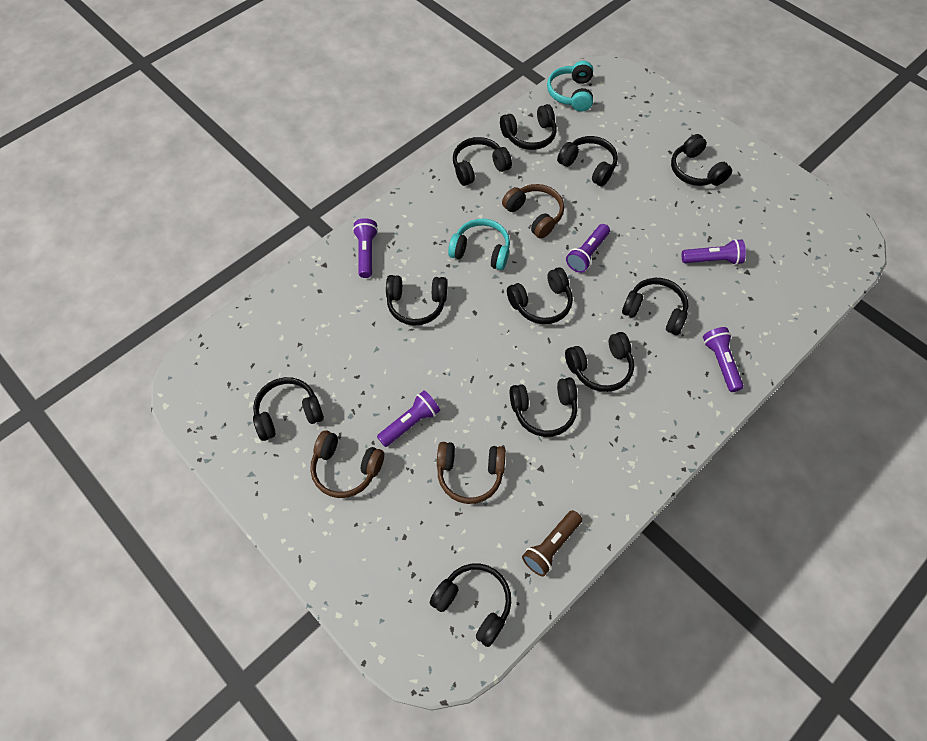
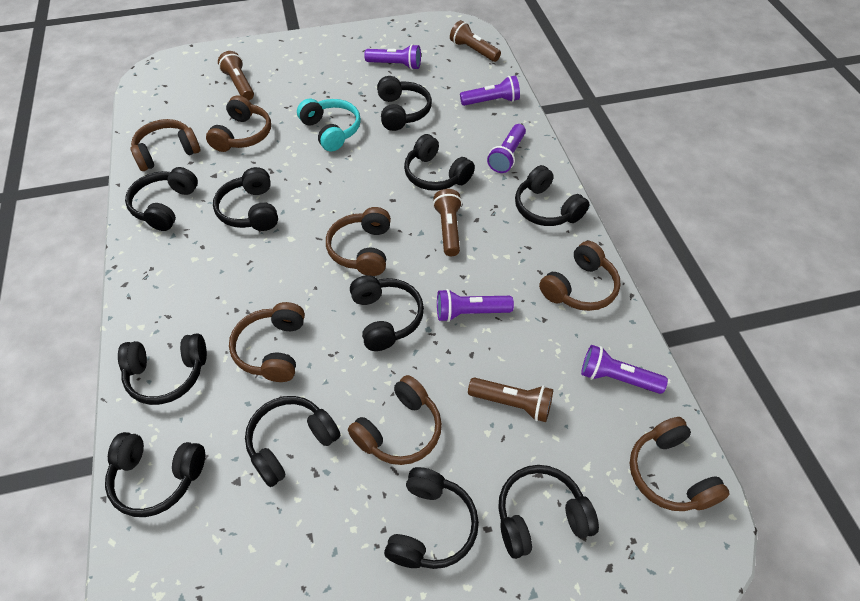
brown flashlight: 1 -> 4
brown headphones: 3 -> 7
turquoise headphones: 2 -> 1

